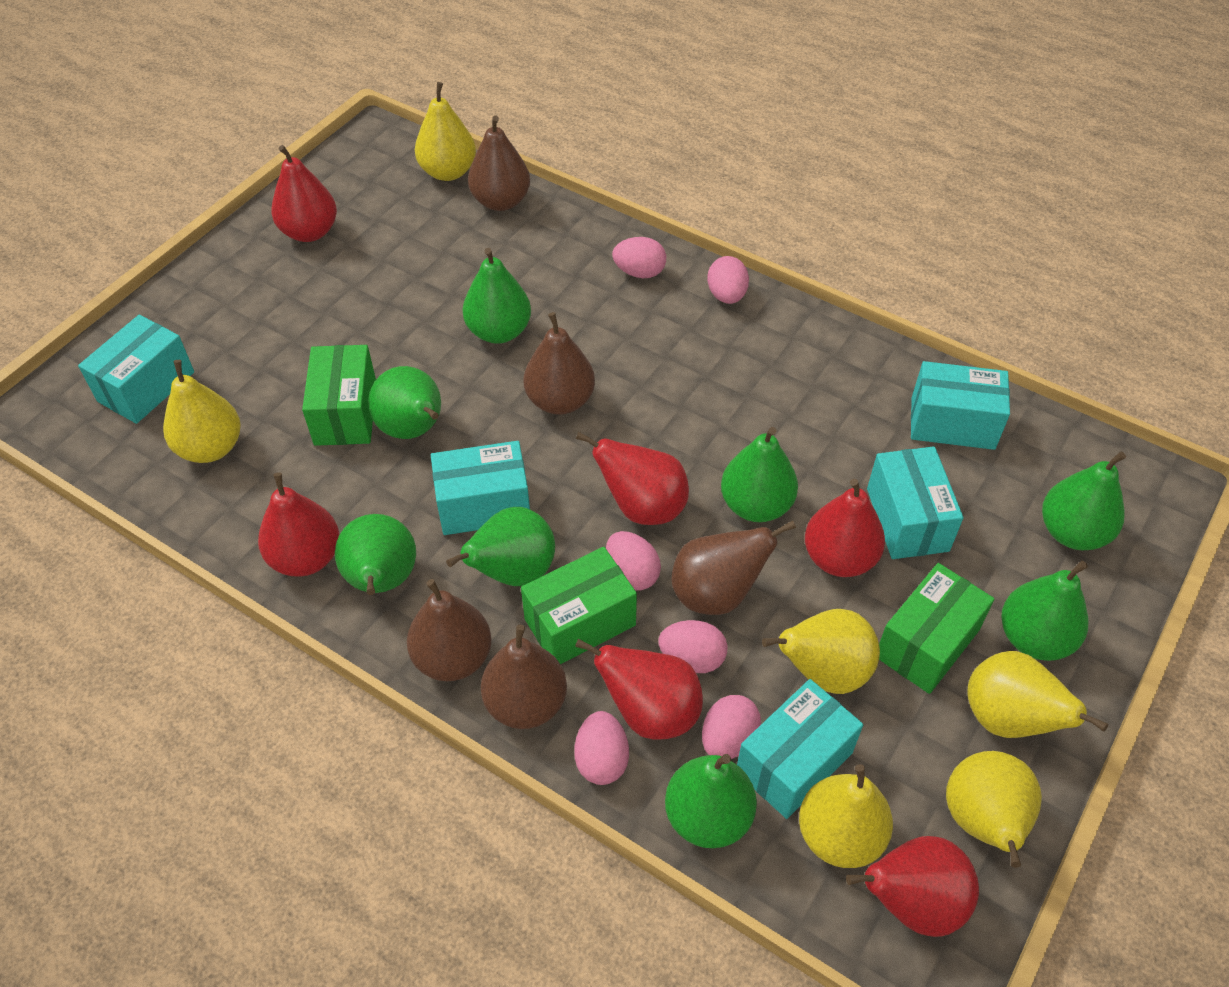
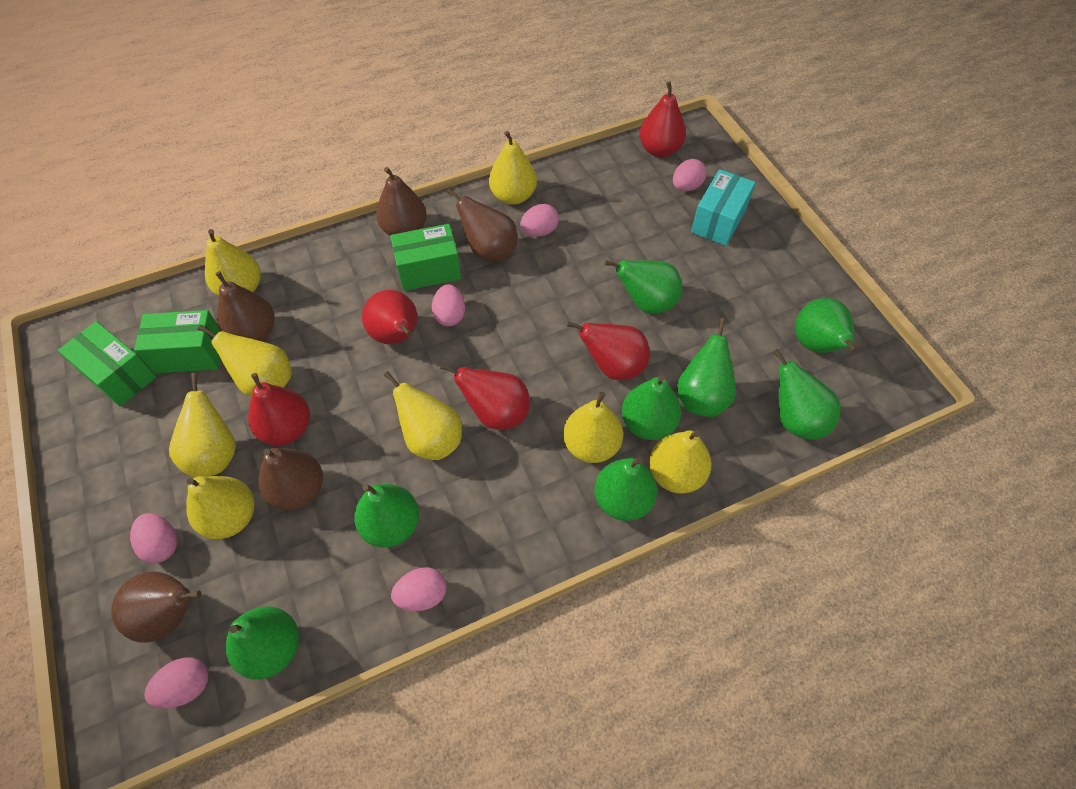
red pear: 6 -> 5
turquoise box: 5 -> 1
yellow pear: 6 -> 8

